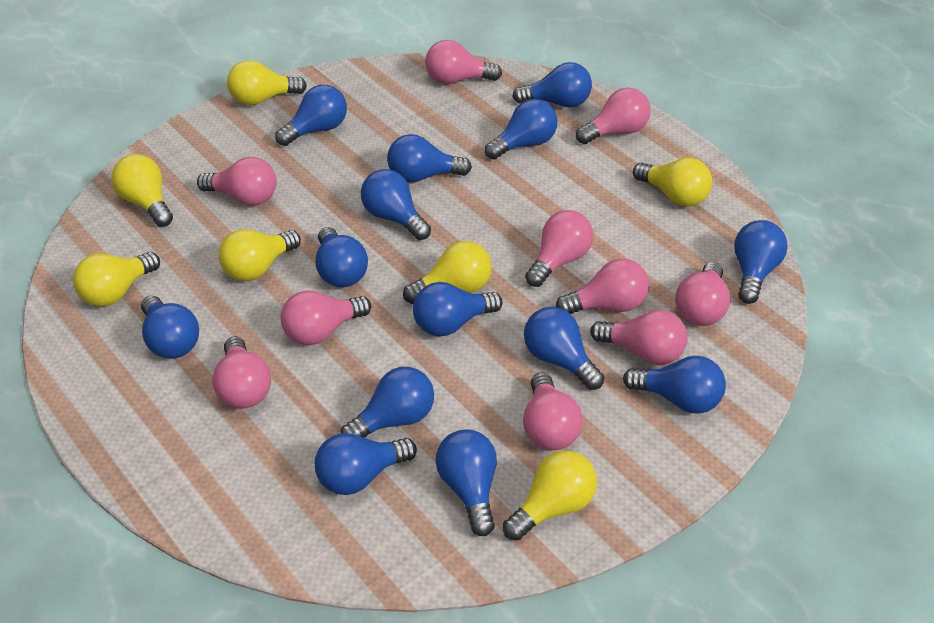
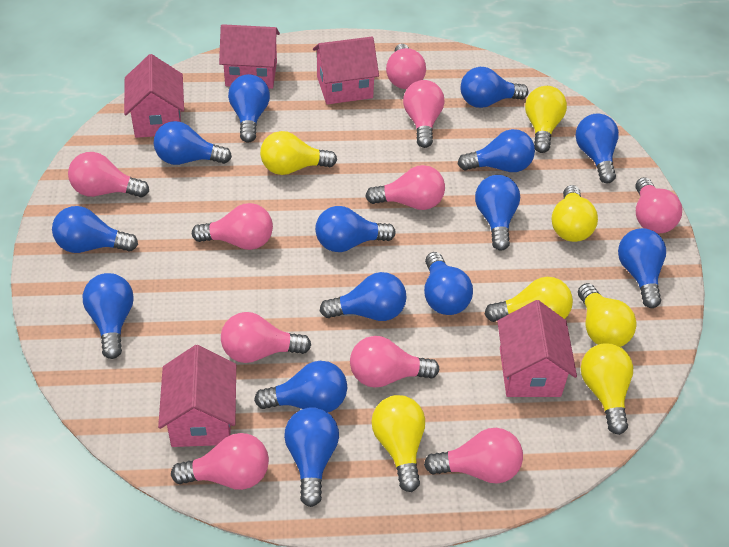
pink house: 0 -> 5

